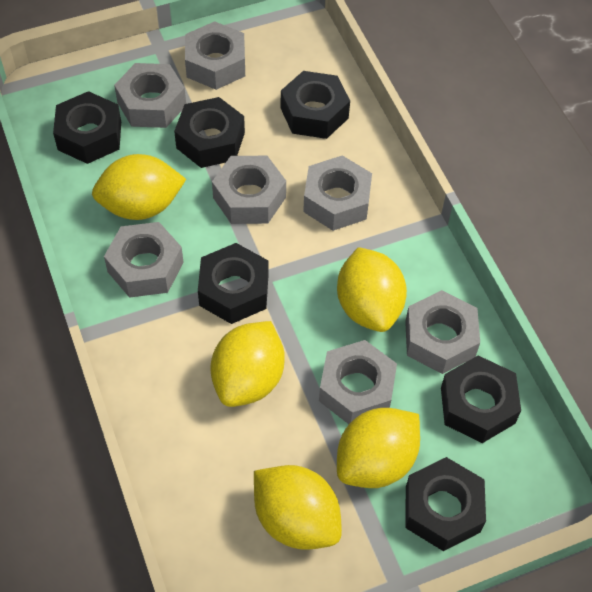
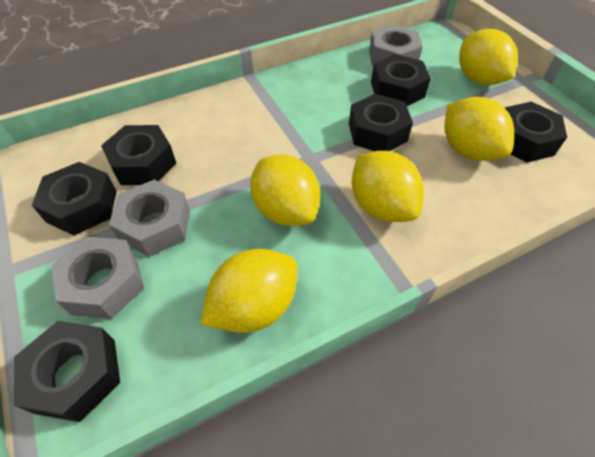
grey nut: 7 -> 3

